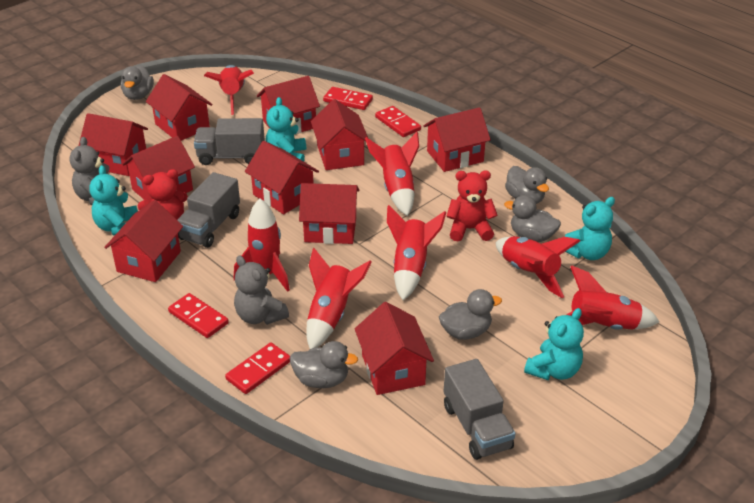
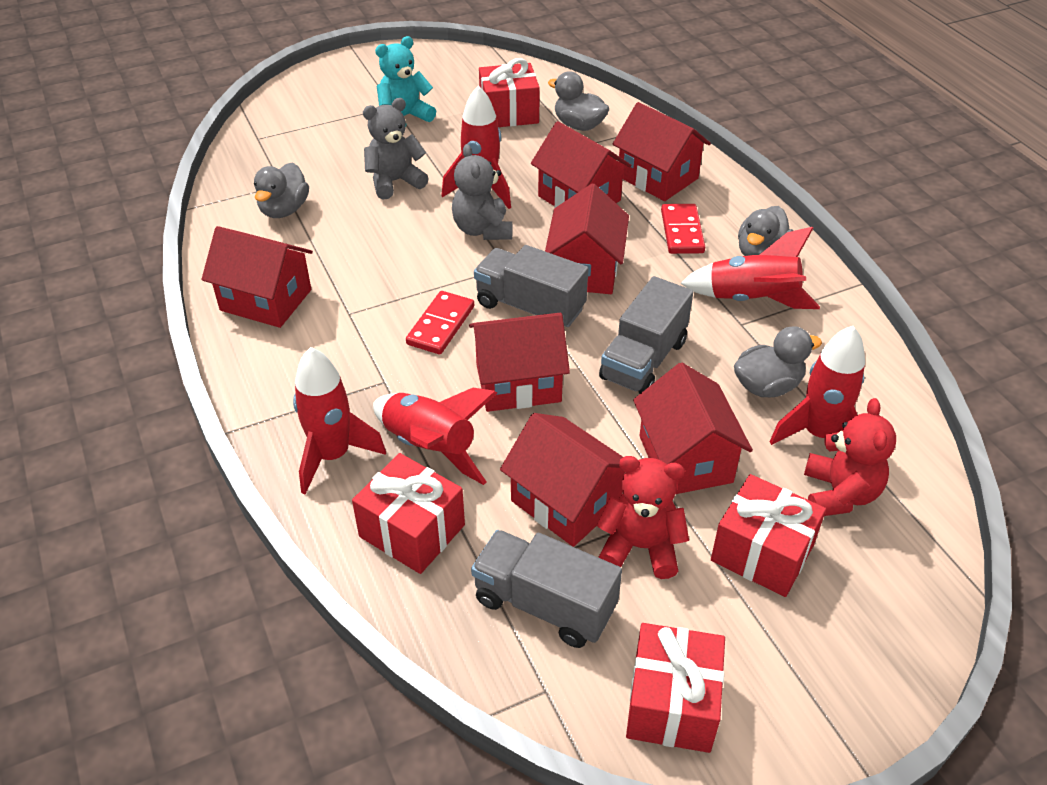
grey duck: 5 -> 4
red domino: 4 -> 2
red gift: 0 -> 4
red house: 10 -> 7
red rocket: 7 -> 5
turquoise teddy bear: 4 -> 1

